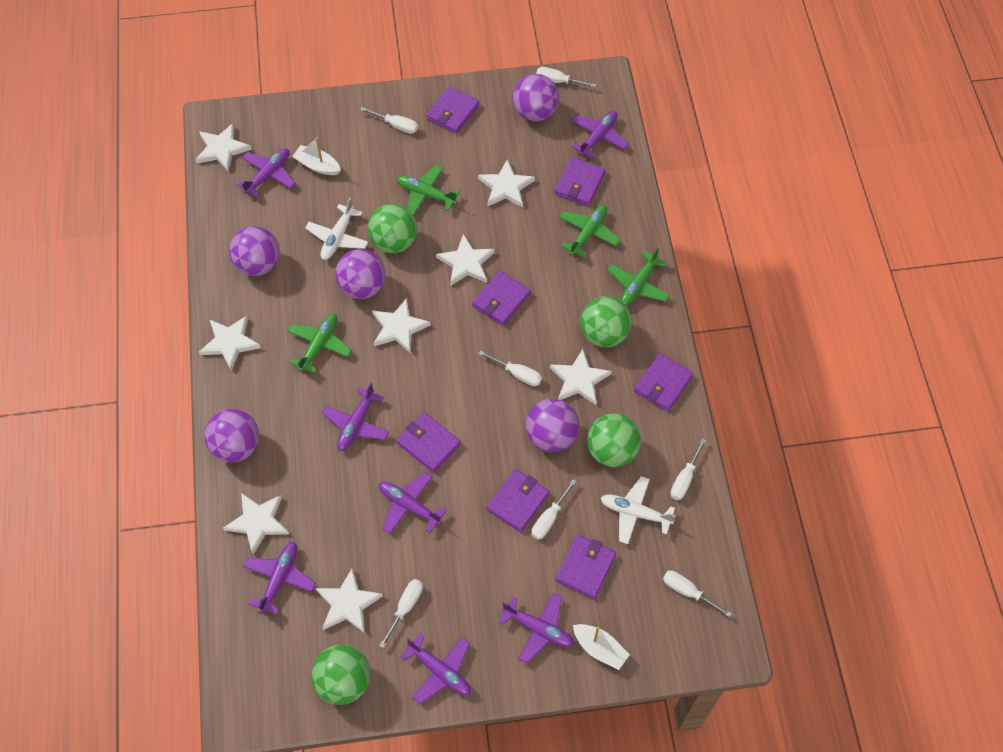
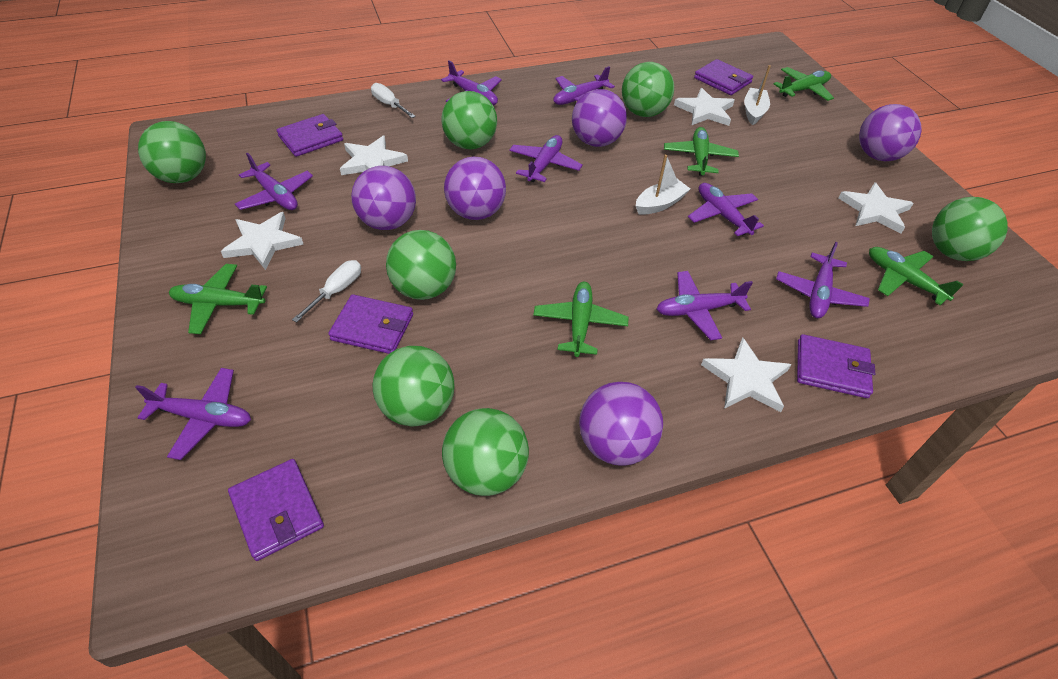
green ball: 4 -> 7
green plane: 4 -> 5
purple plane: 7 -> 8
purple wallet: 7 -> 5
white plane: 2 -> 0
white screwdriver: 7 -> 2
white star: 8 -> 5

